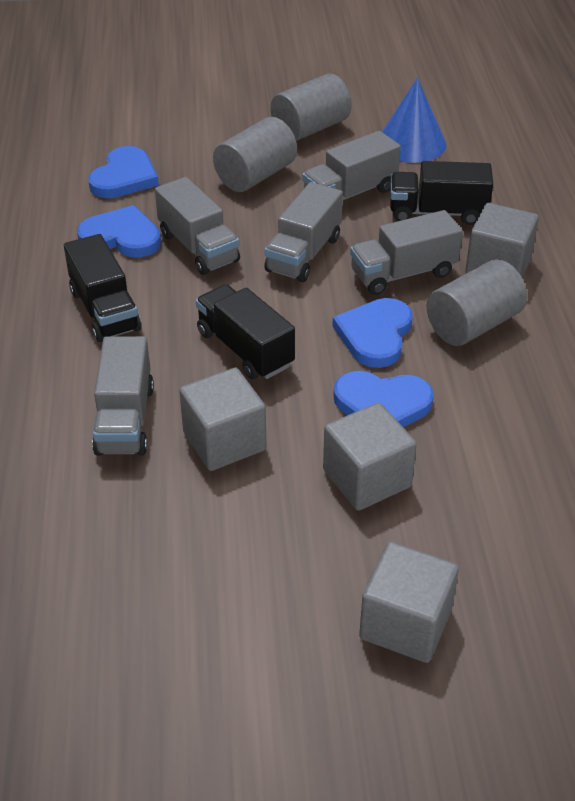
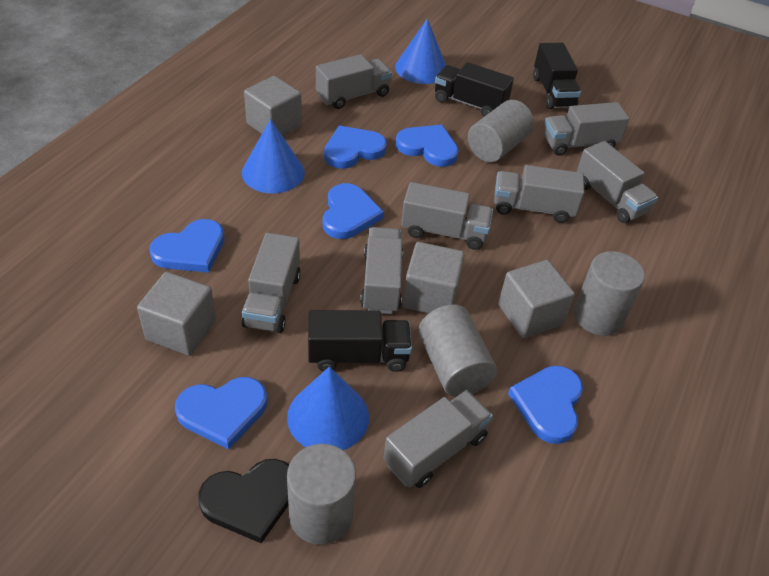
black heart: 0 -> 1
blue cone: 1 -> 3
blue heart: 4 -> 6
grey cylinder: 3 -> 4
grey truck: 5 -> 8

